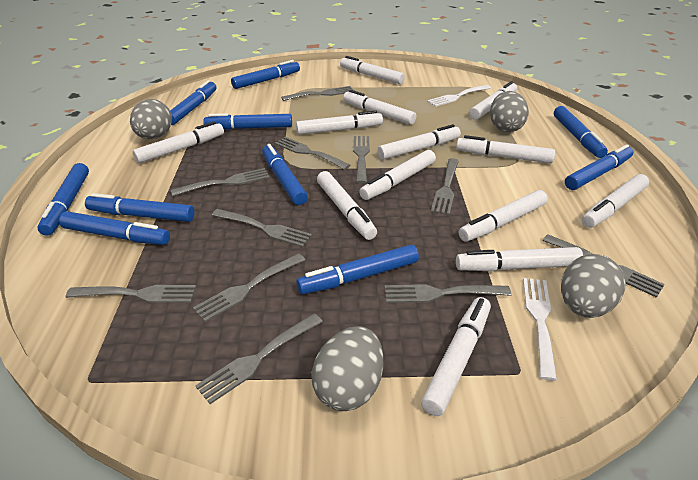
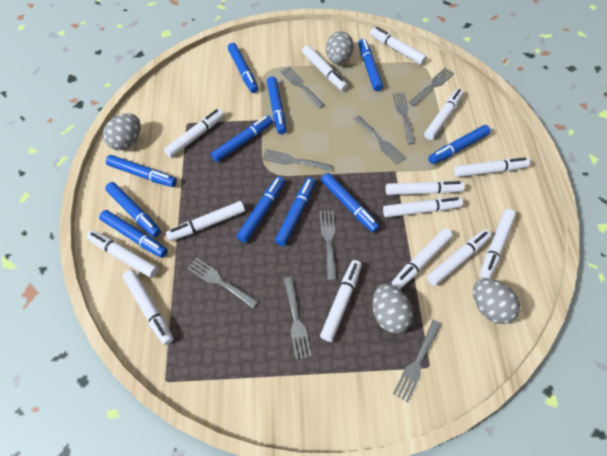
blue marker: 10 -> 11
grey fork: 11 -> 9
white fork: 2 -> 0
white marker: 13 -> 14

